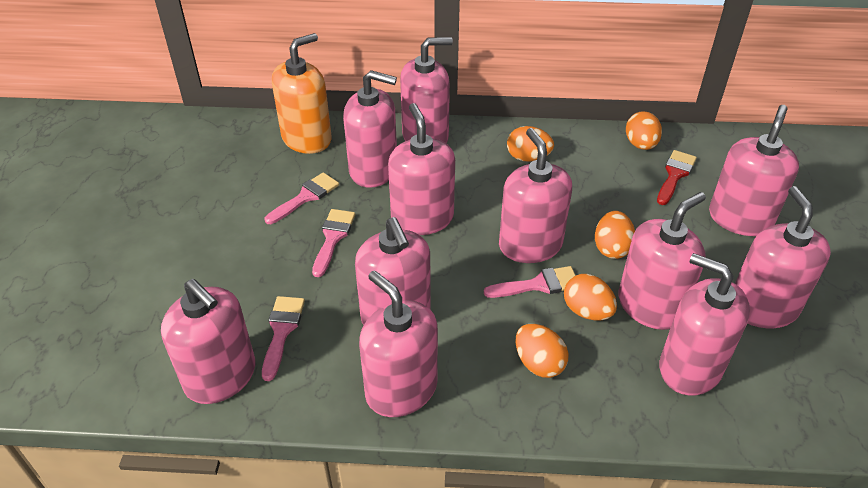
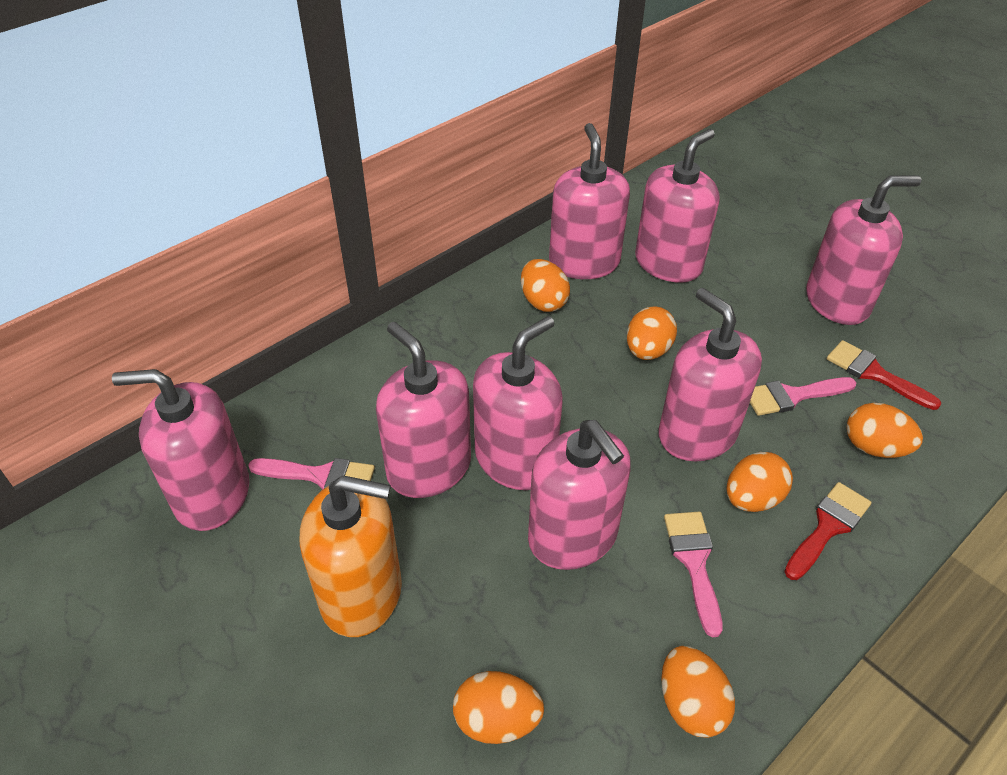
orange egg: 5 -> 6
pink brush: 4 -> 3
pink soap dispenser: 11 -> 8
red brush: 1 -> 2

